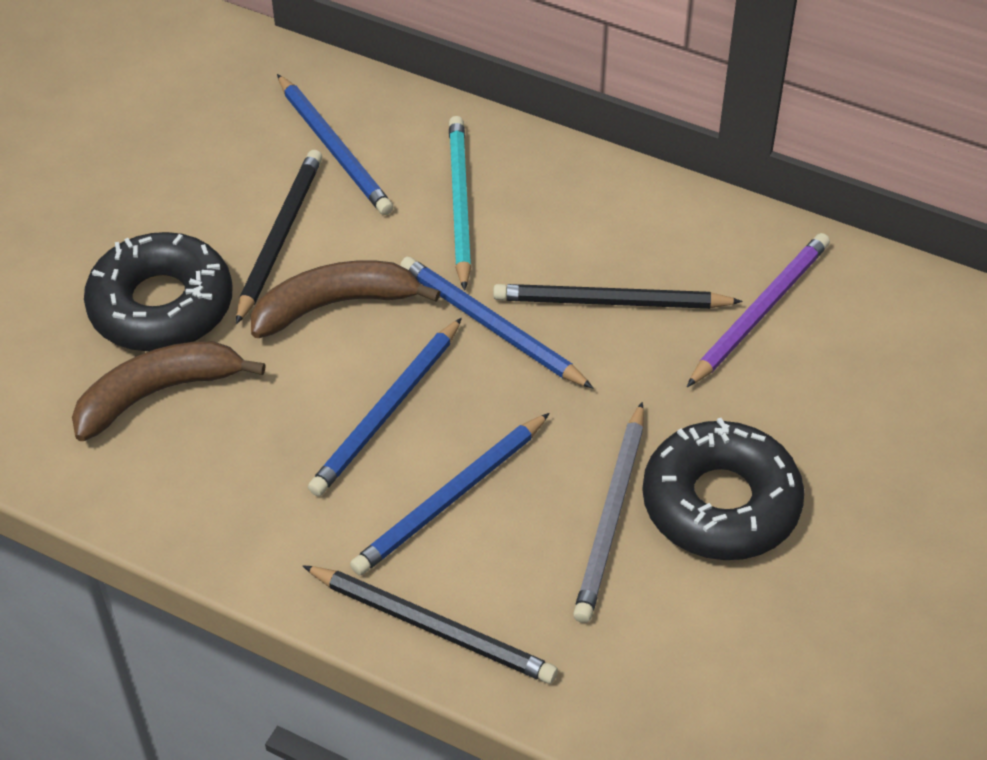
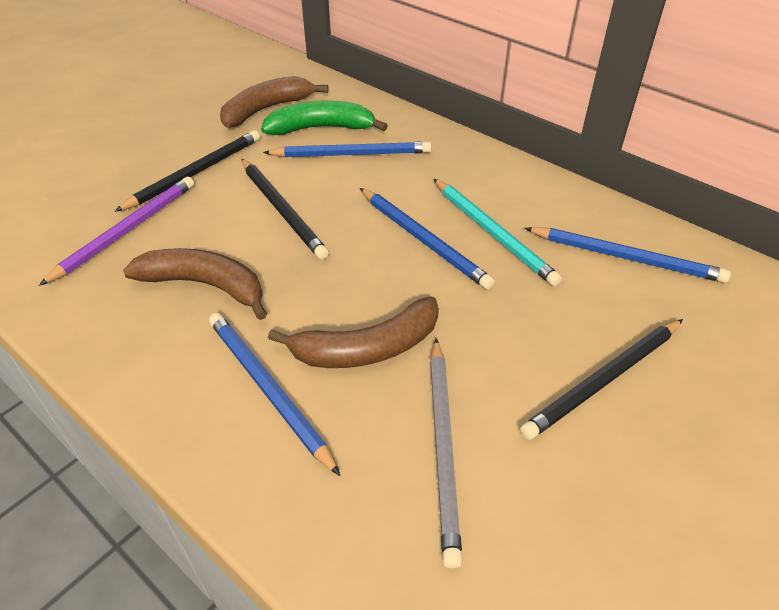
black donut: 2 -> 0
brown banana: 2 -> 3
green banana: 0 -> 1

